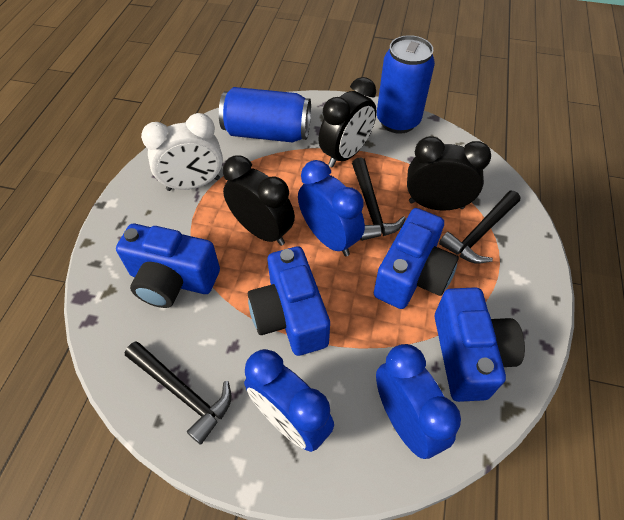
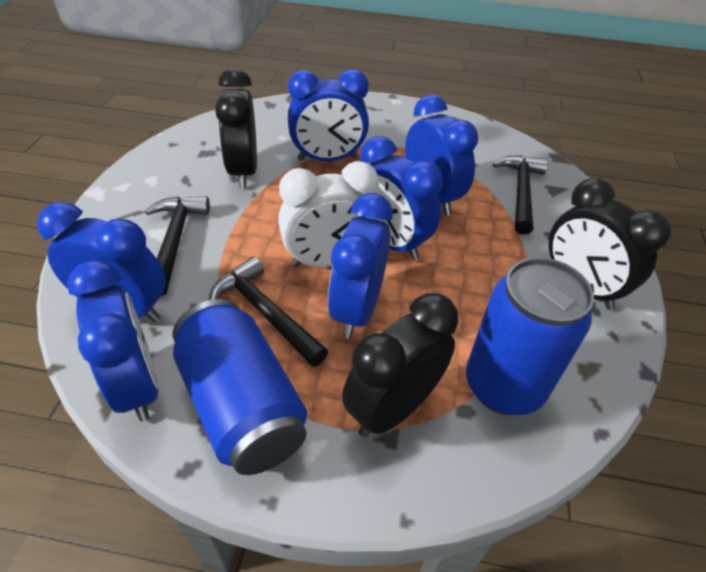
blue camera: 4 -> 0
blue clock: 3 -> 6

